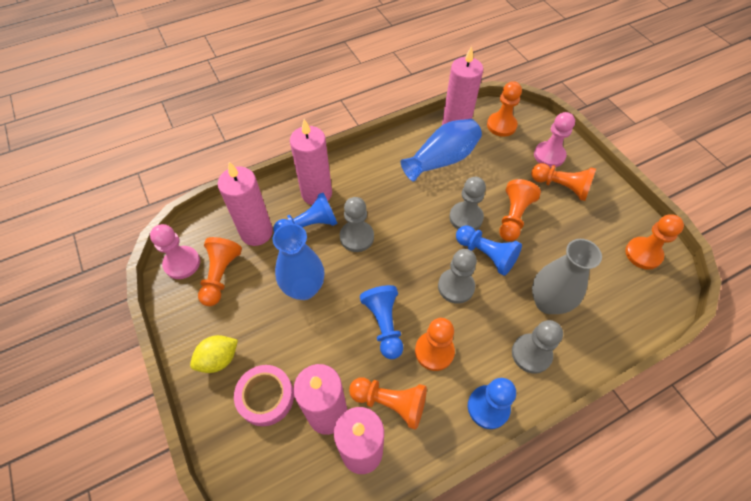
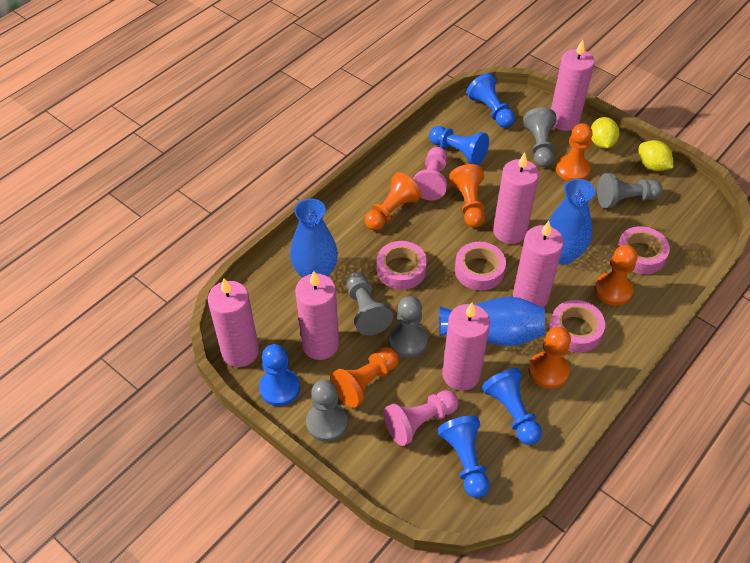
blue pawn: 4 -> 5
blue vase: 2 -> 3
grey pawn: 4 -> 5
grey vase: 1 -> 0
orange pawn: 7 -> 6
pink candle: 5 -> 6
pink tape: 1 -> 4
yellow lemon: 1 -> 2

